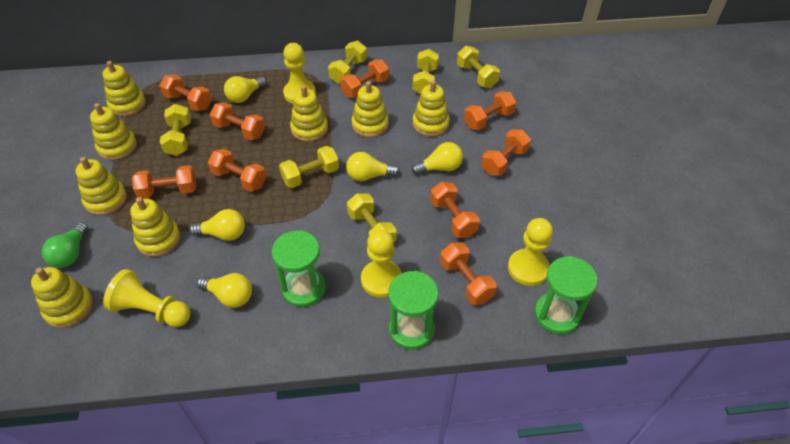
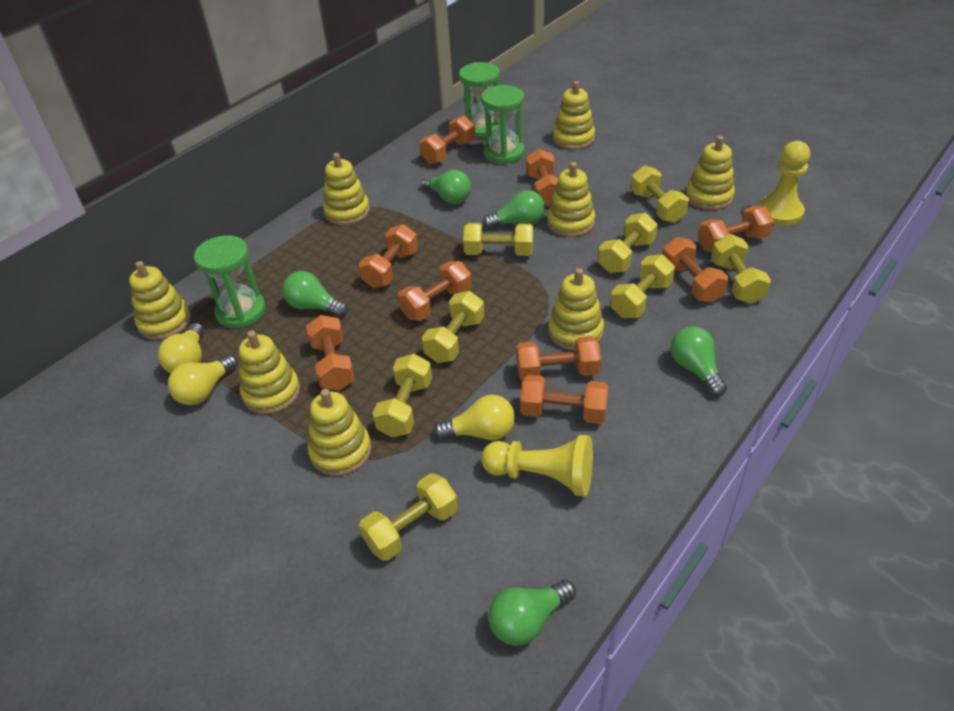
green light bulb: 1 -> 5
yellow dumbbell: 6 -> 8
yellow light bulb: 5 -> 3
yellow pawn: 4 -> 2

